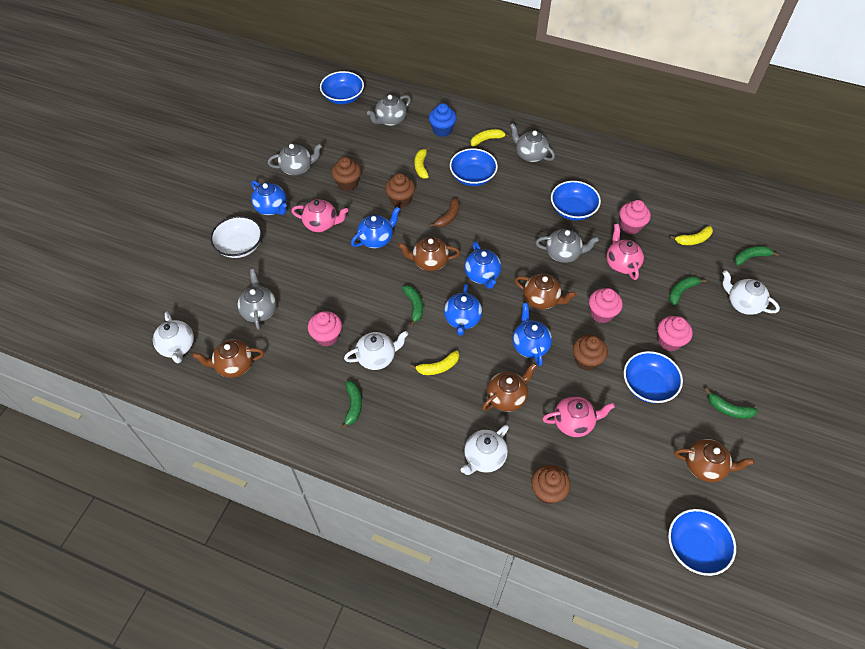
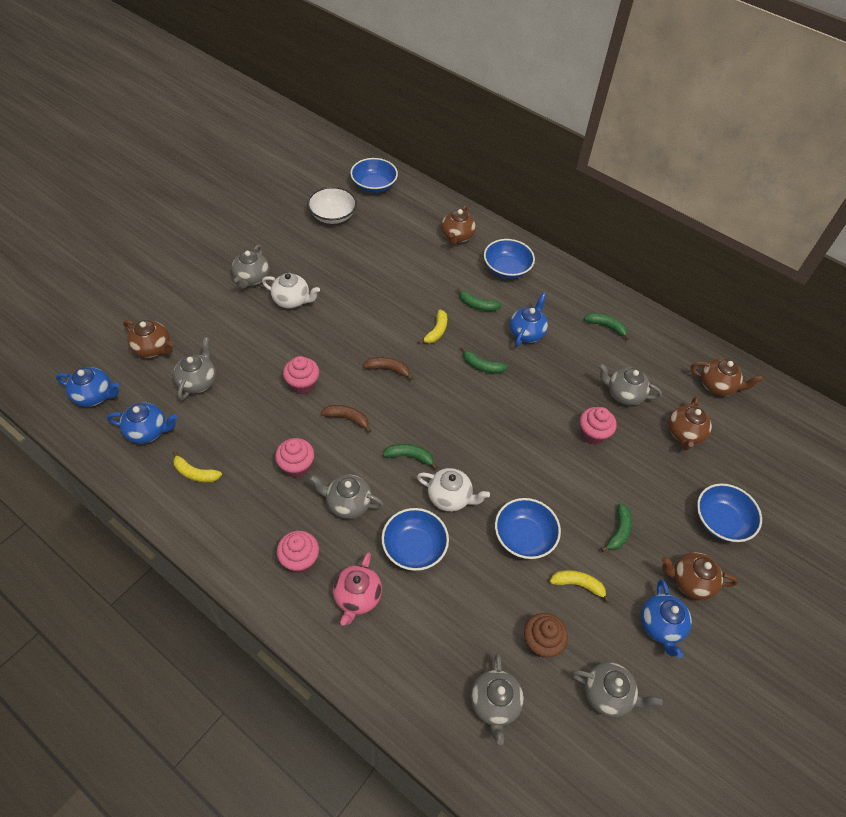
blue cupcake: 1 -> 0
blue teapot: 5 -> 4
brown banana: 1 -> 2
brown cupcake: 4 -> 1
grey teapot: 5 -> 6
pink teapot: 3 -> 1
white teapot: 4 -> 2
yellow banana: 4 -> 3

